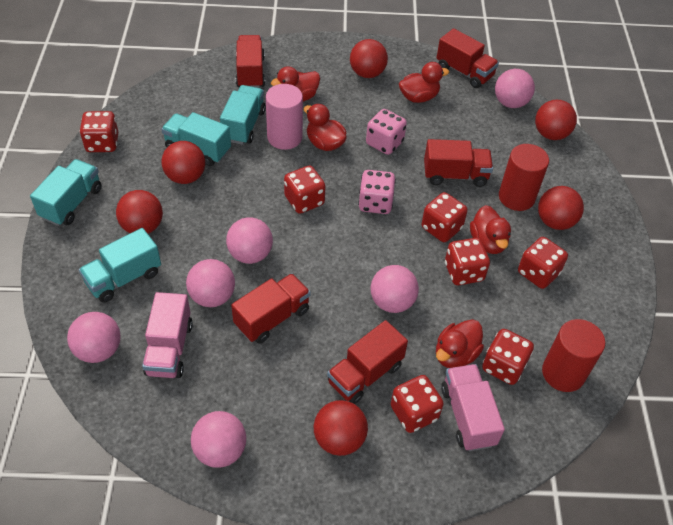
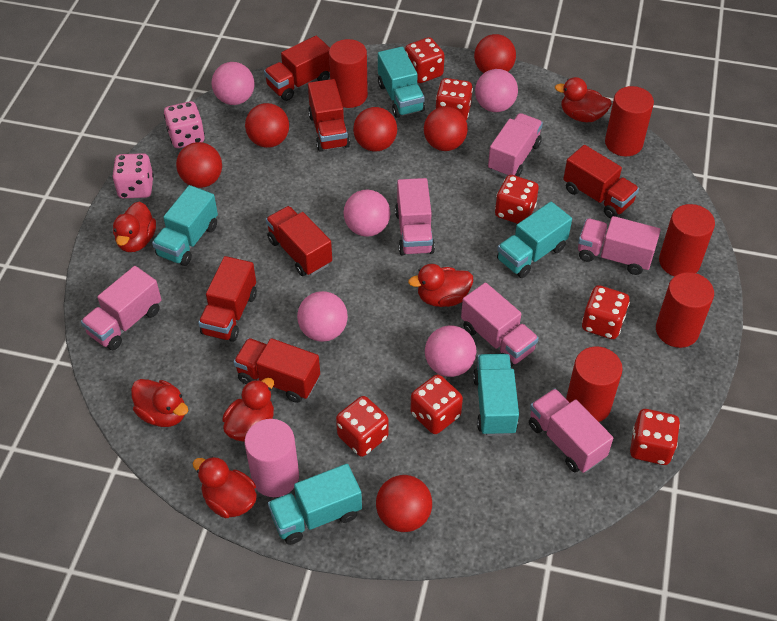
pink ball: 6 -> 5
pink truck: 2 -> 6
red cylinder: 2 -> 5
red duck: 5 -> 6
red truck: 5 -> 6
turquoise truck: 4 -> 5

